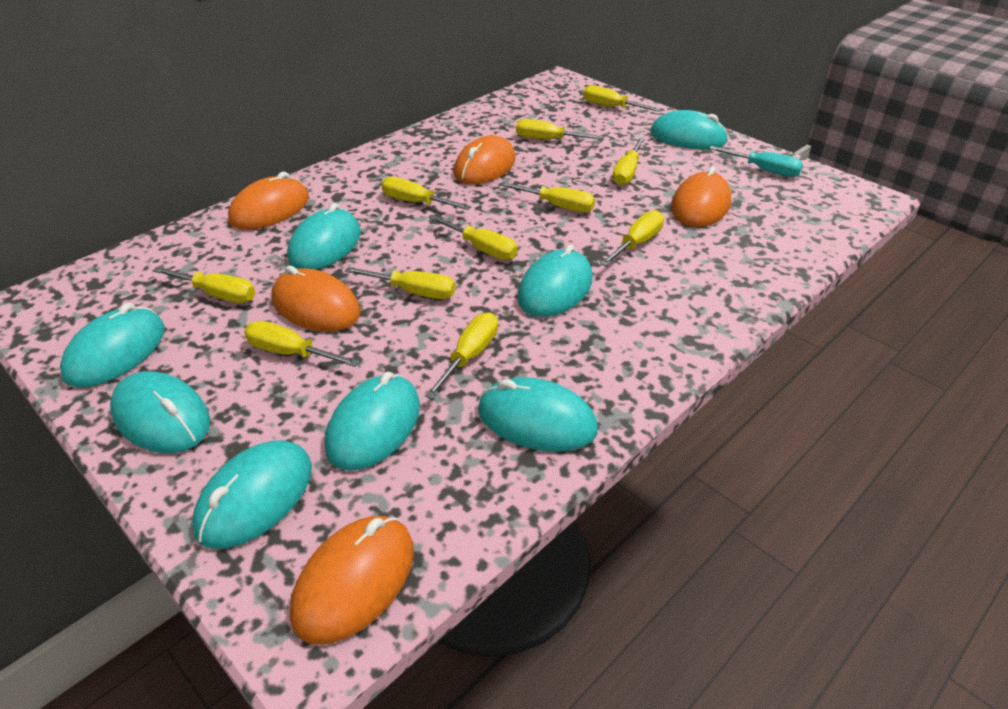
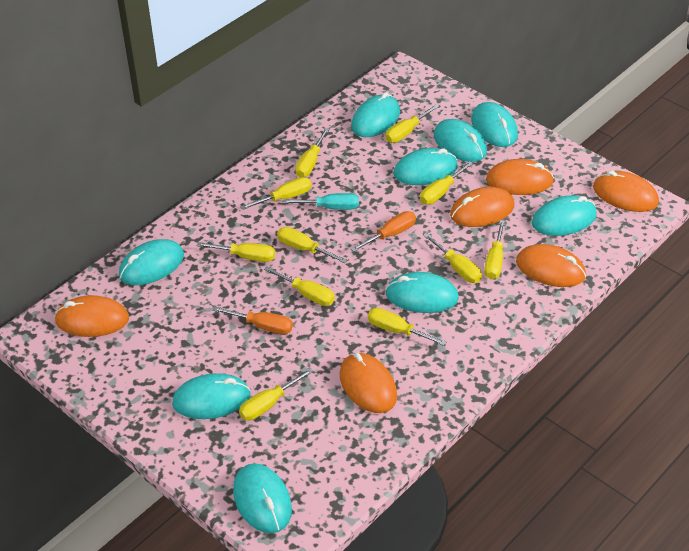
orange mouse: 5 -> 6
orange screwdriver: 0 -> 2
turquoise mouse: 8 -> 9

